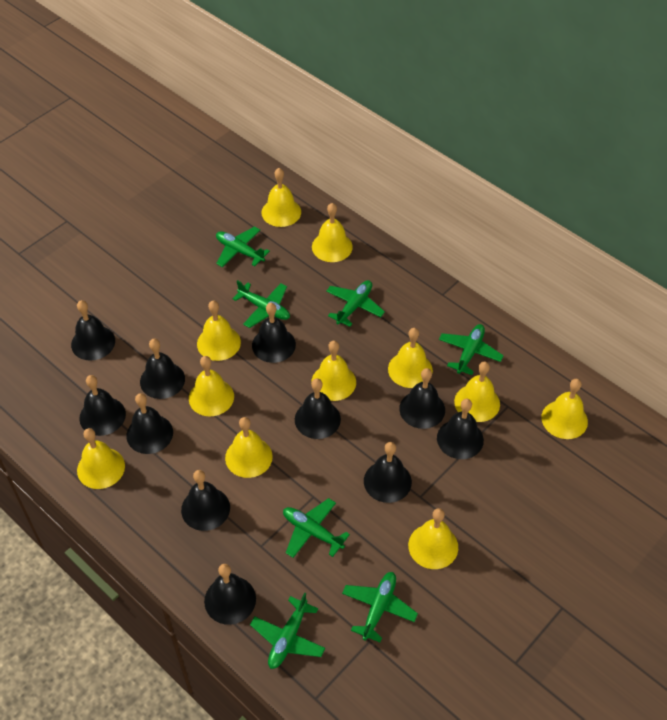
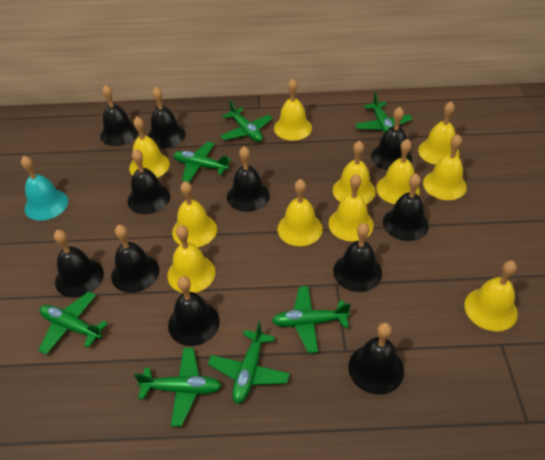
turquoise bell: 0 -> 1

